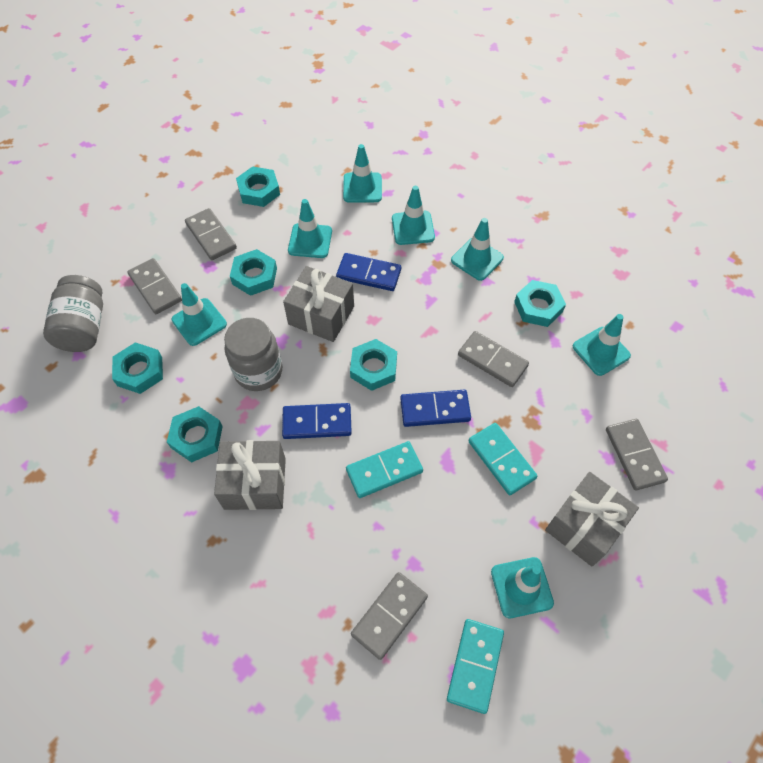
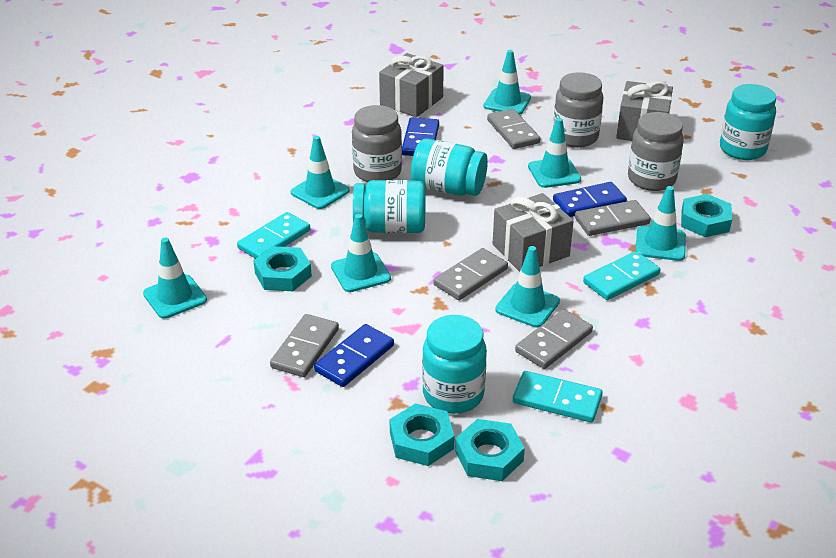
grey jar: 2 -> 3
turquoise jar: 0 -> 4
turquoise nut: 6 -> 4

